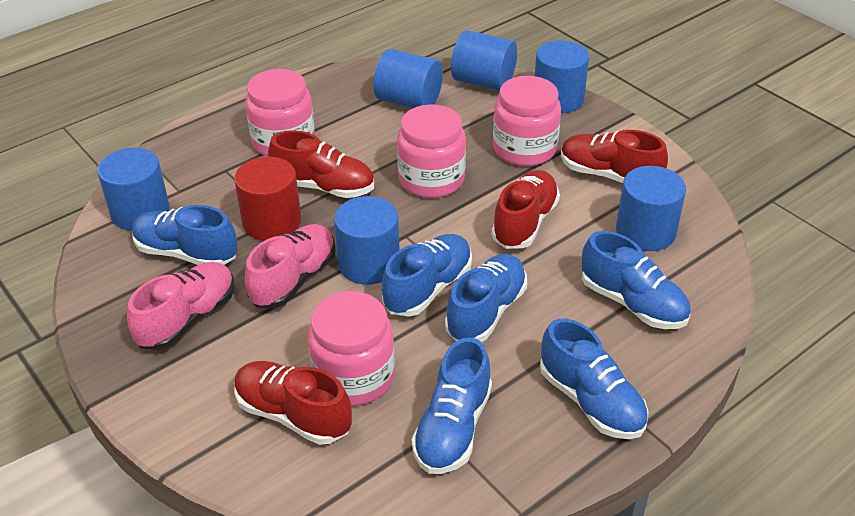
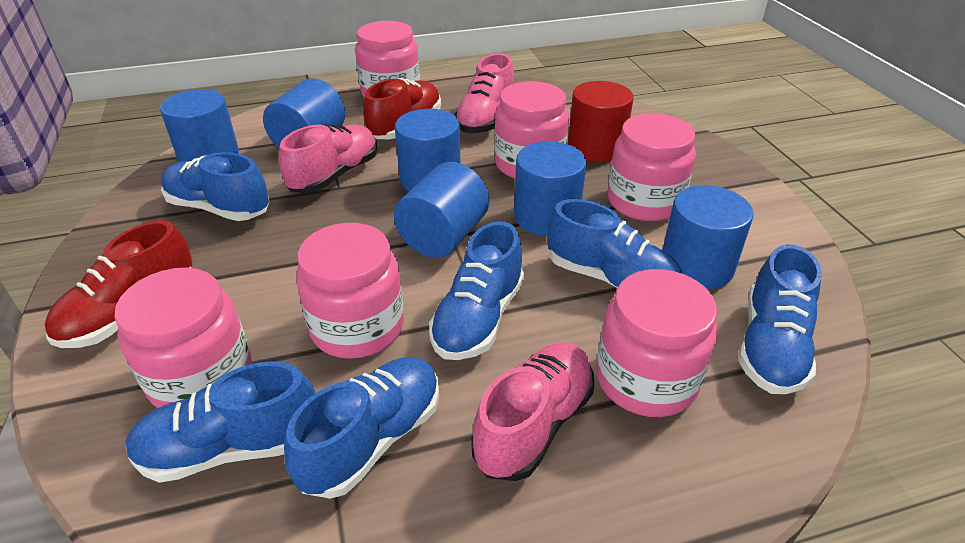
pink jar: 4 -> 6
pink shoe: 2 -> 3
red shoe: 4 -> 2

